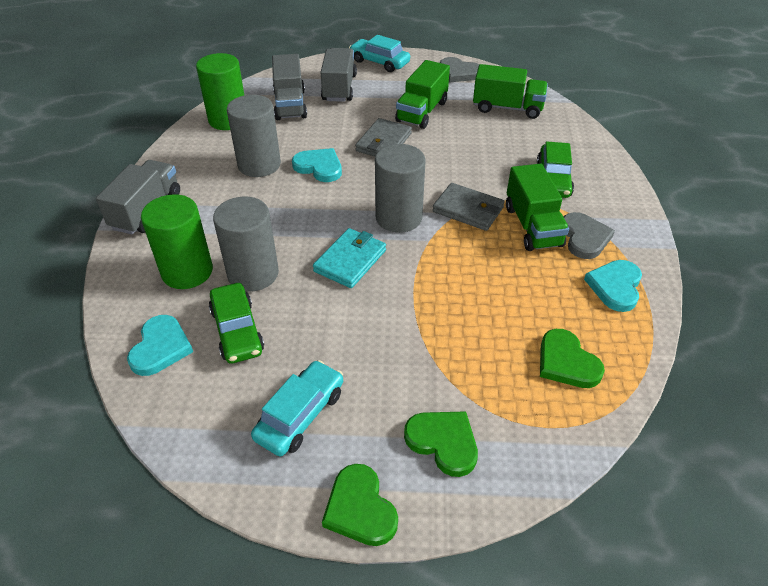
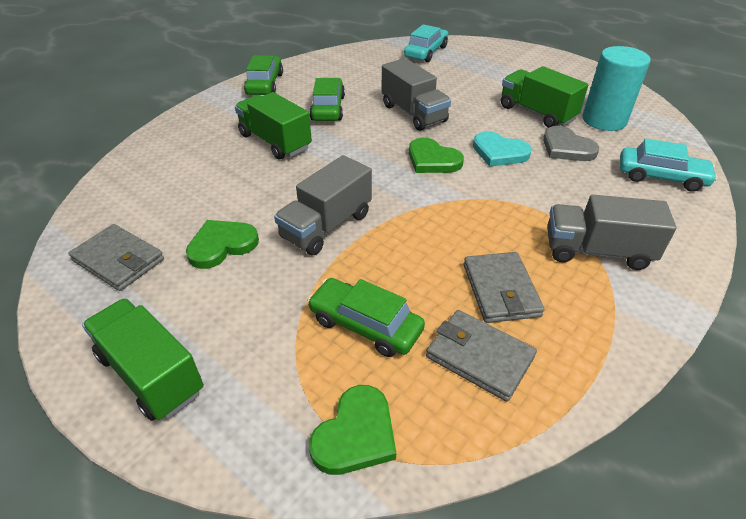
green car: 2 -> 3
green cylinder: 2 -> 0
grey cylinder: 3 -> 0
grey heart: 2 -> 1
grey wallet: 2 -> 3
turquoise cylinder: 0 -> 1
turquoise heart: 3 -> 1
turquoise wallet: 1 -> 0

